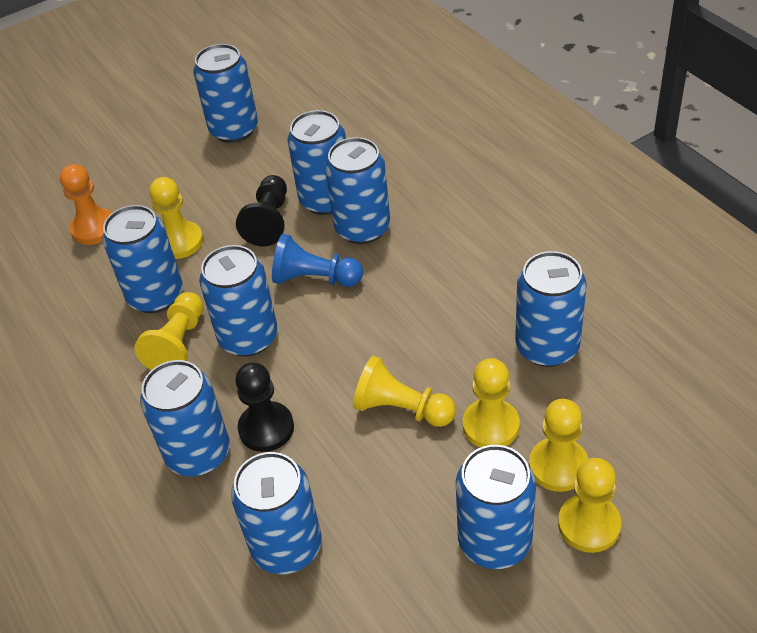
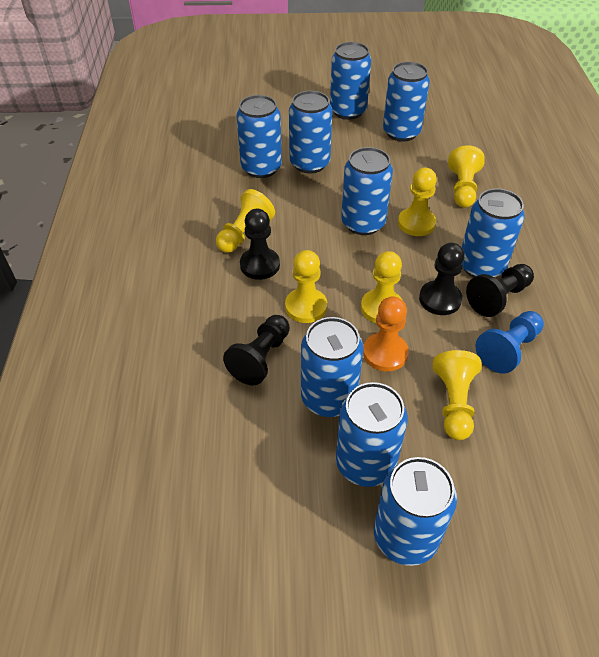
black pawn: 2 -> 4

